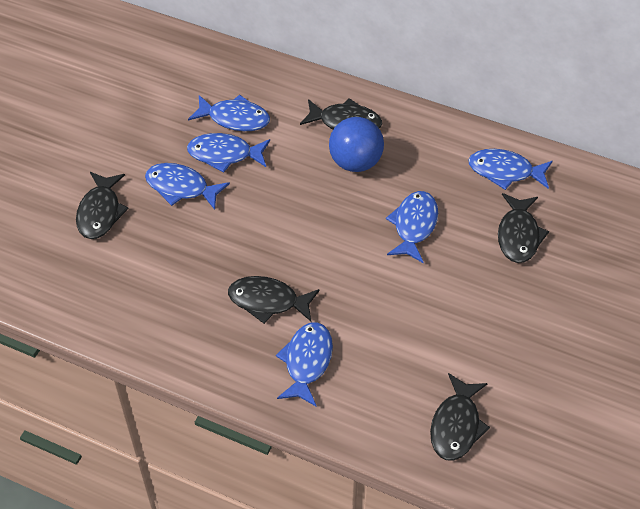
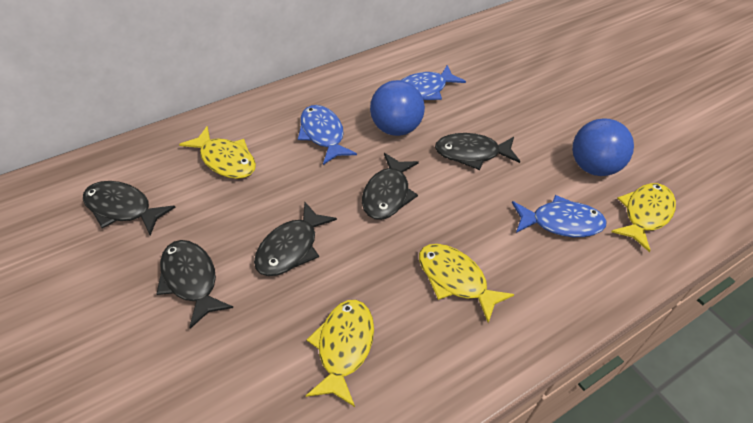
blue ball: 1 -> 2
blue fish: 6 -> 3
yellow fish: 0 -> 4

